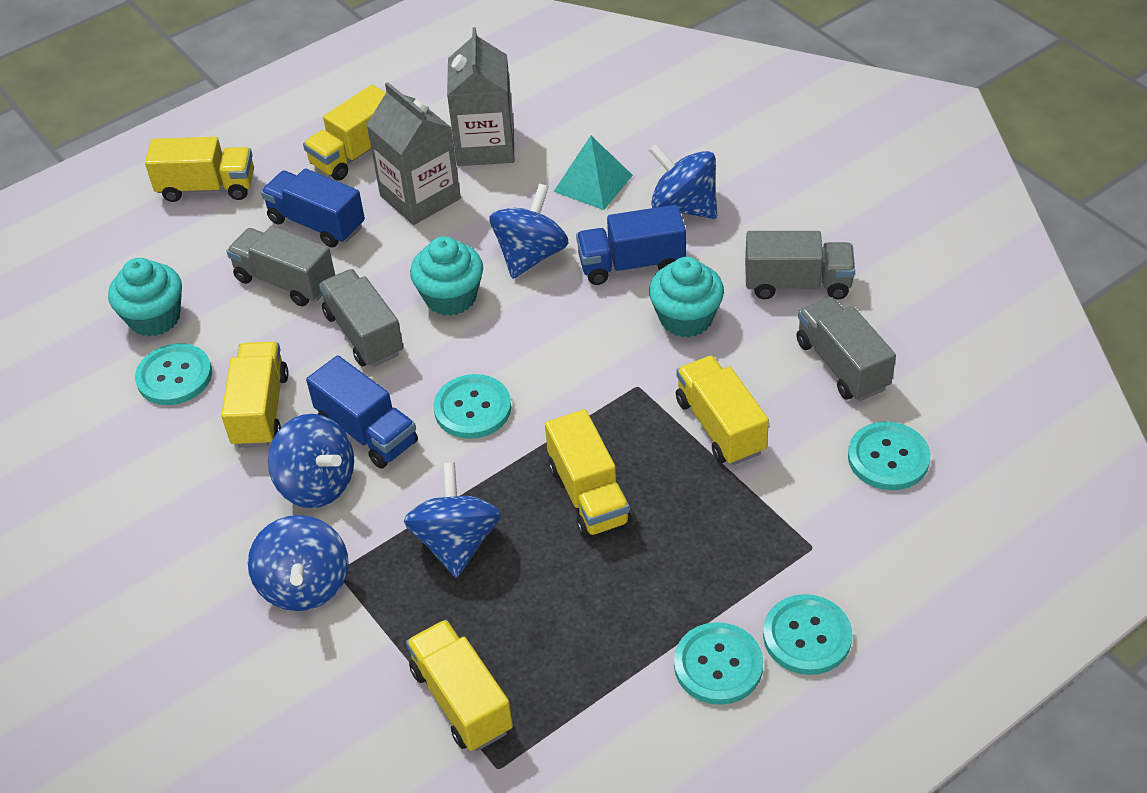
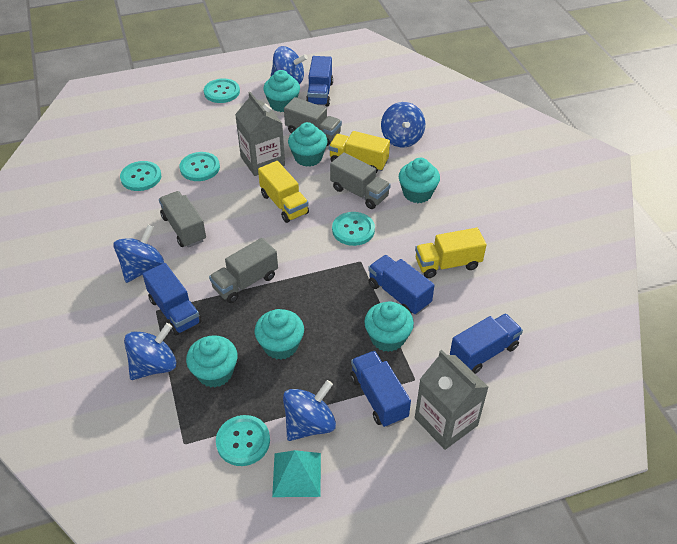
blue truck: 3 -> 5
turquoise cupcake: 3 -> 6
yellow truck: 6 -> 3

